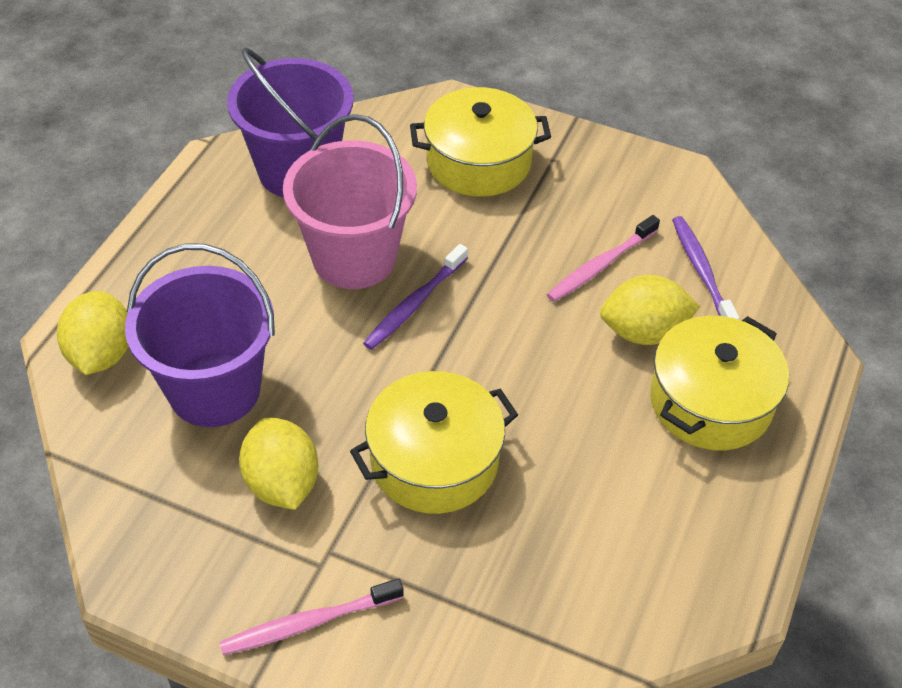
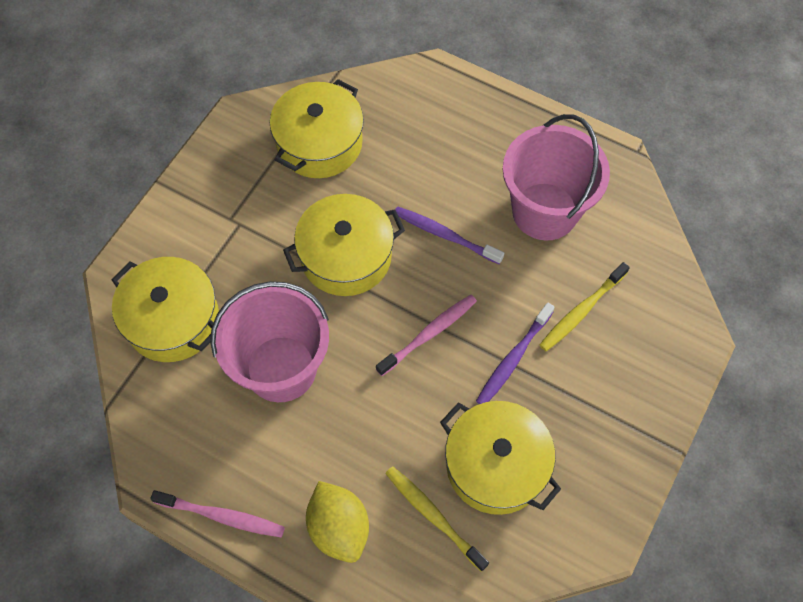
pink bucket: 1 -> 2
purple bucket: 2 -> 0
yellow lemon: 3 -> 1
yellow pot: 3 -> 4
yellow toothbrush: 0 -> 2

